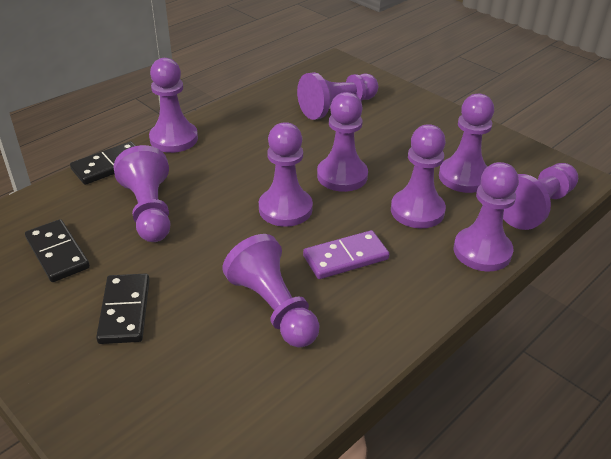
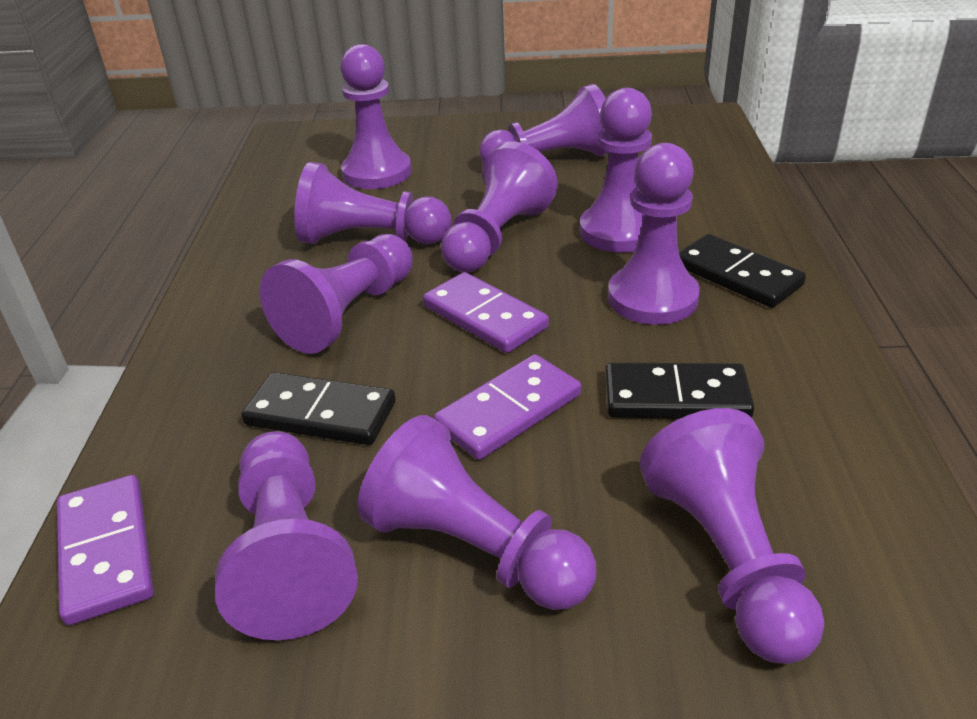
purple domino: 1 -> 3

